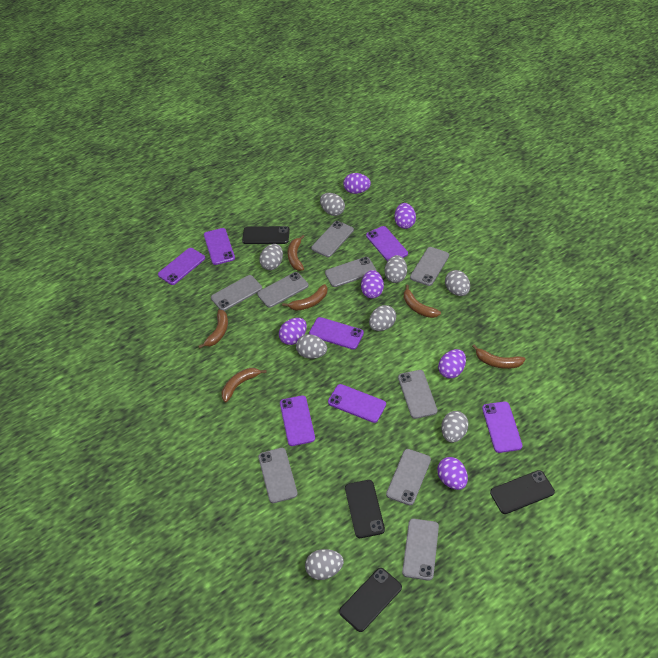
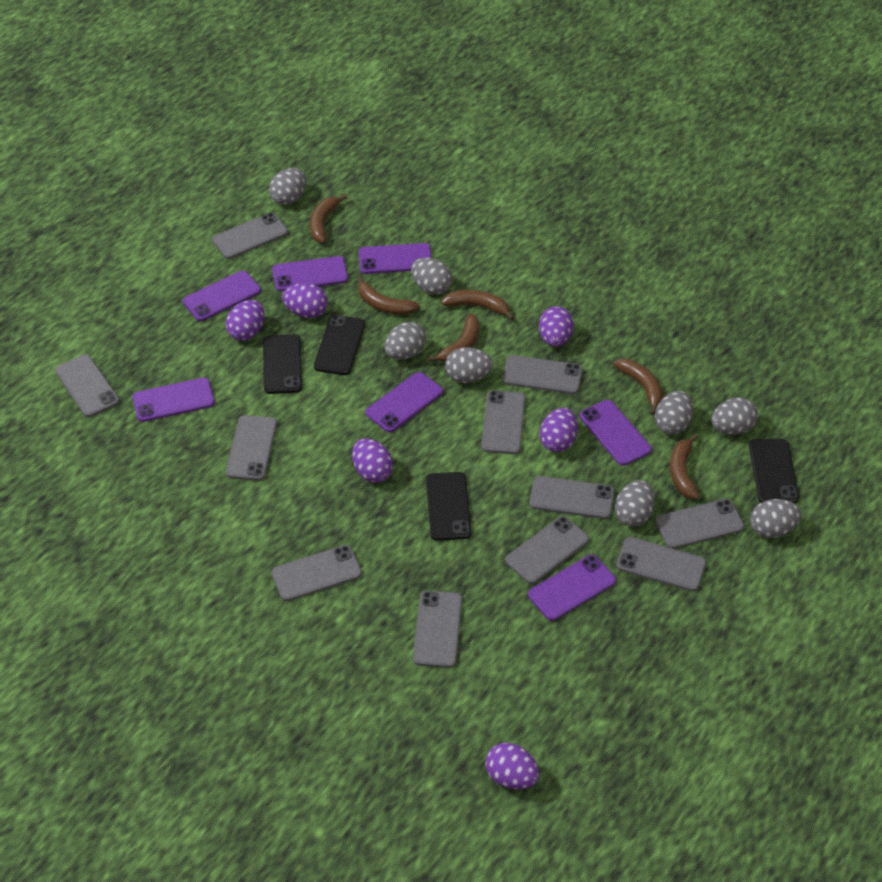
grey phone: 9 -> 11

